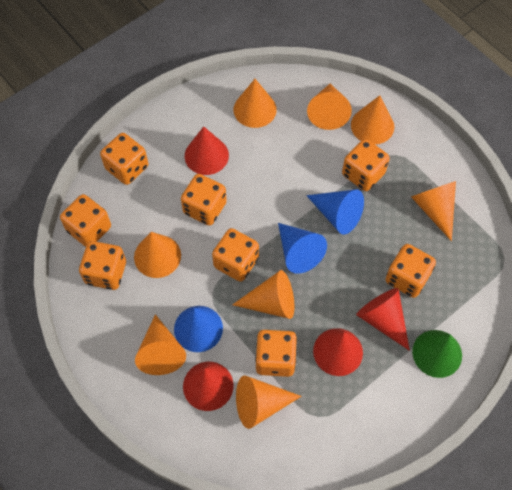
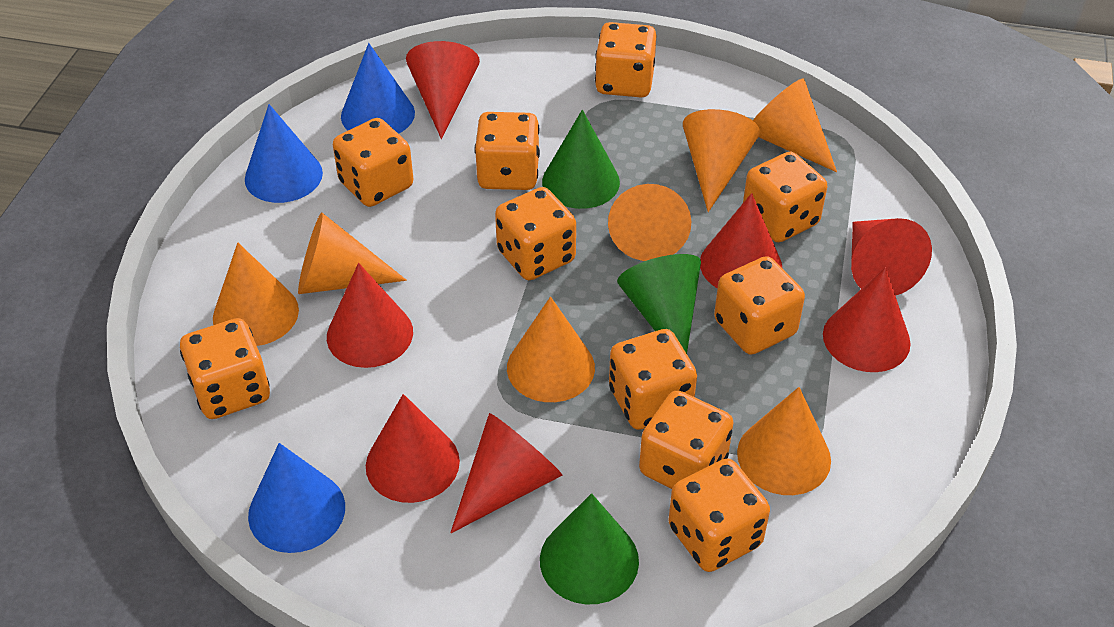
green cone: 1 -> 3
orange cone: 8 -> 7
orange dice: 8 -> 10
red cone: 4 -> 7

